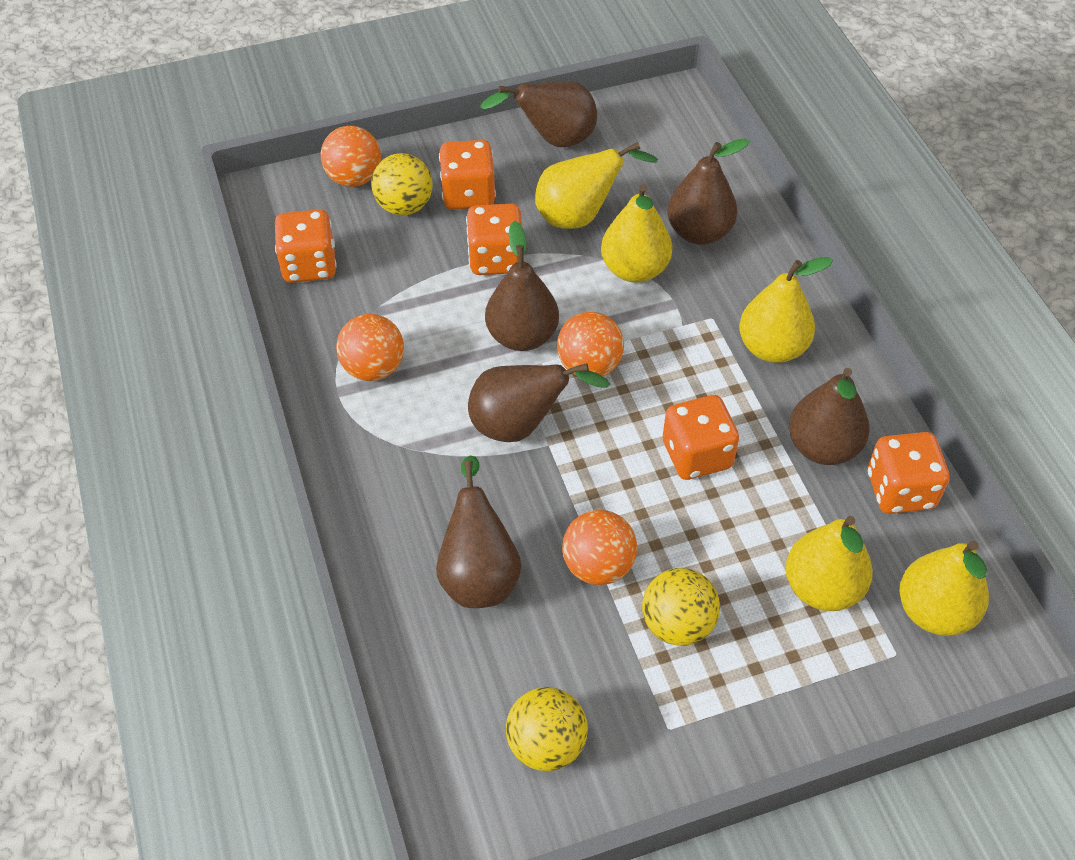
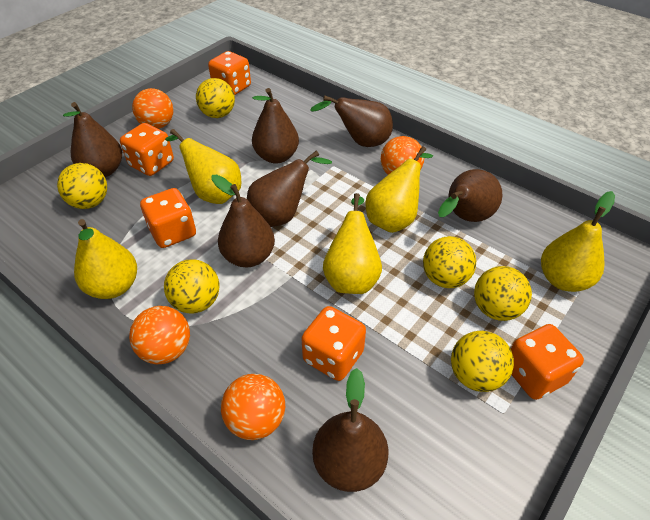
brown pear: 6 -> 7
yellow ball: 3 -> 6

